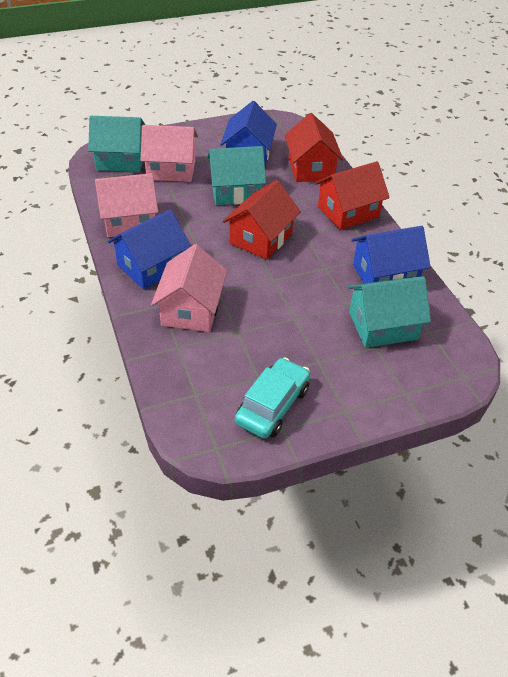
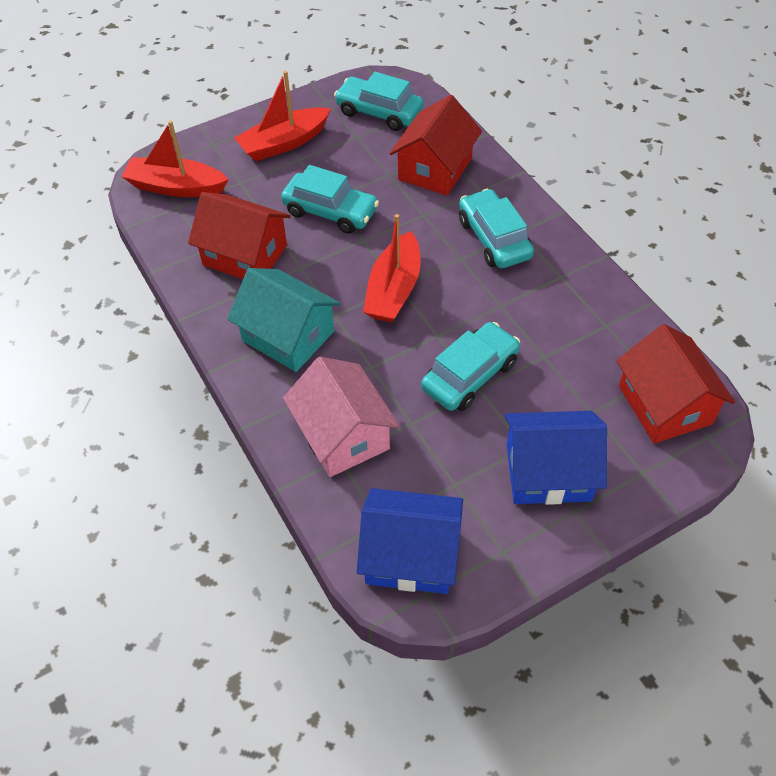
blue house: 3 -> 2
pink house: 3 -> 1
red boat: 0 -> 3
turquoise car: 1 -> 4
turquoise house: 3 -> 1

